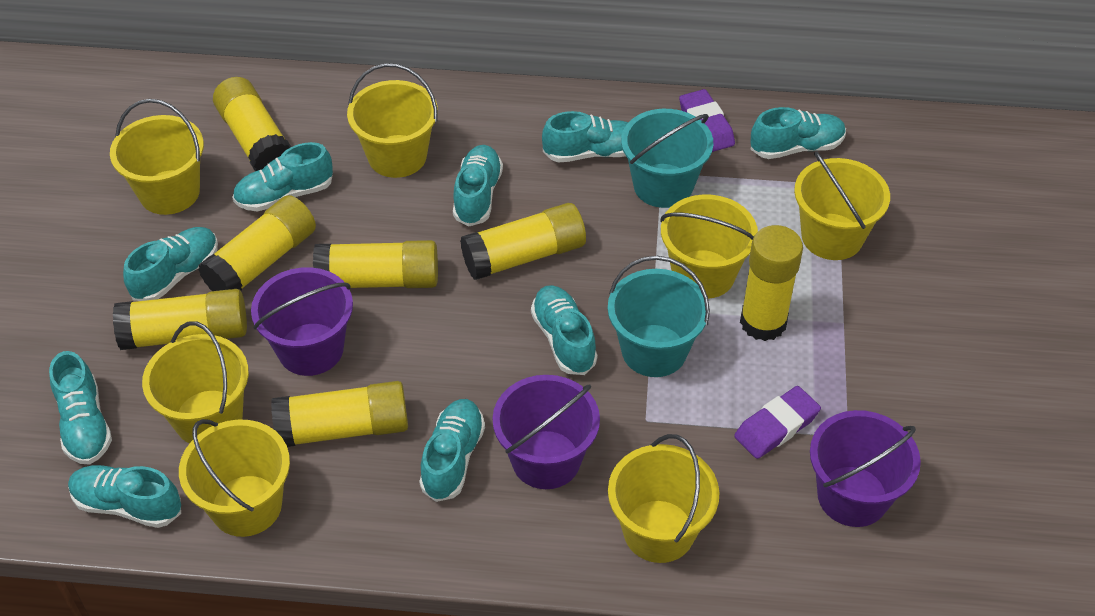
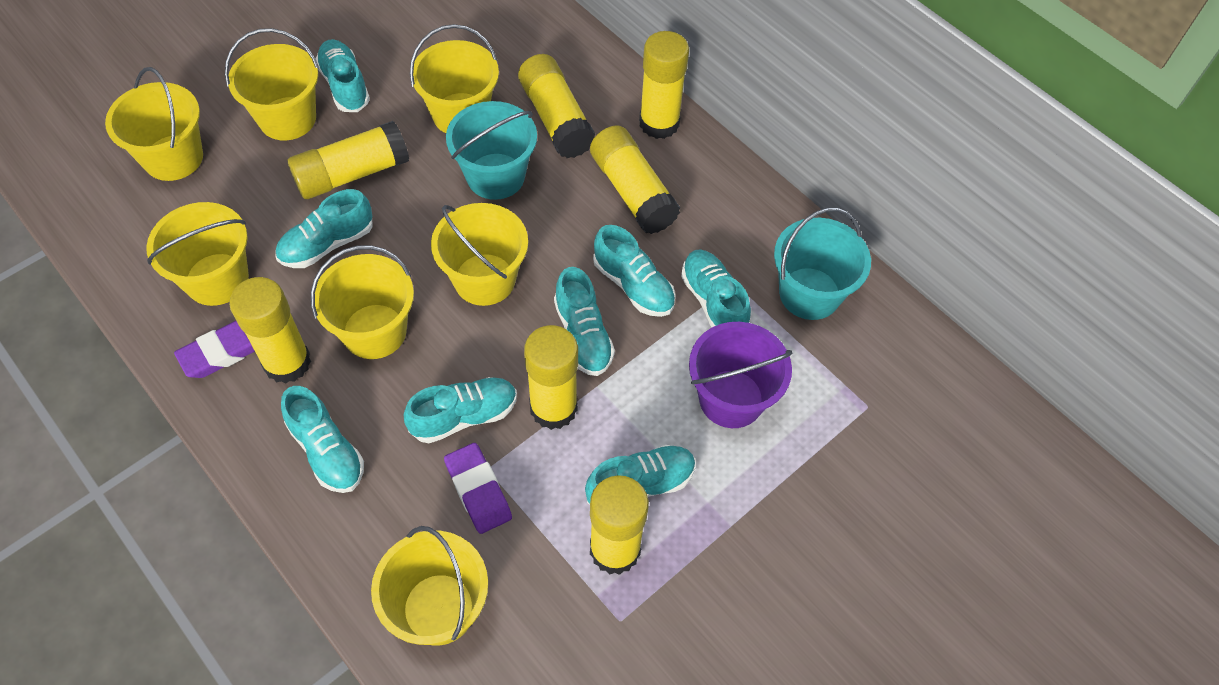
purple bucket: 3 -> 1
turquoise shoe: 9 -> 8

